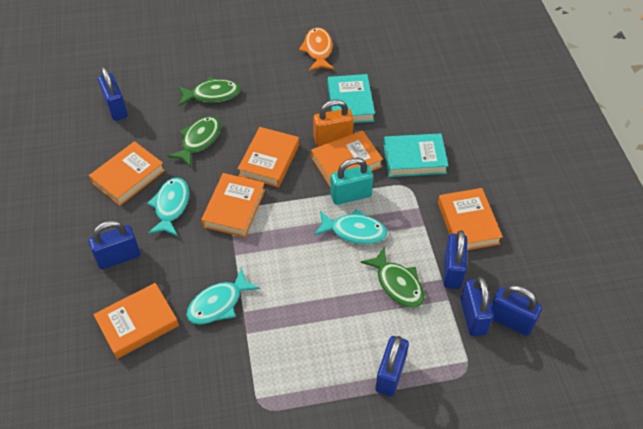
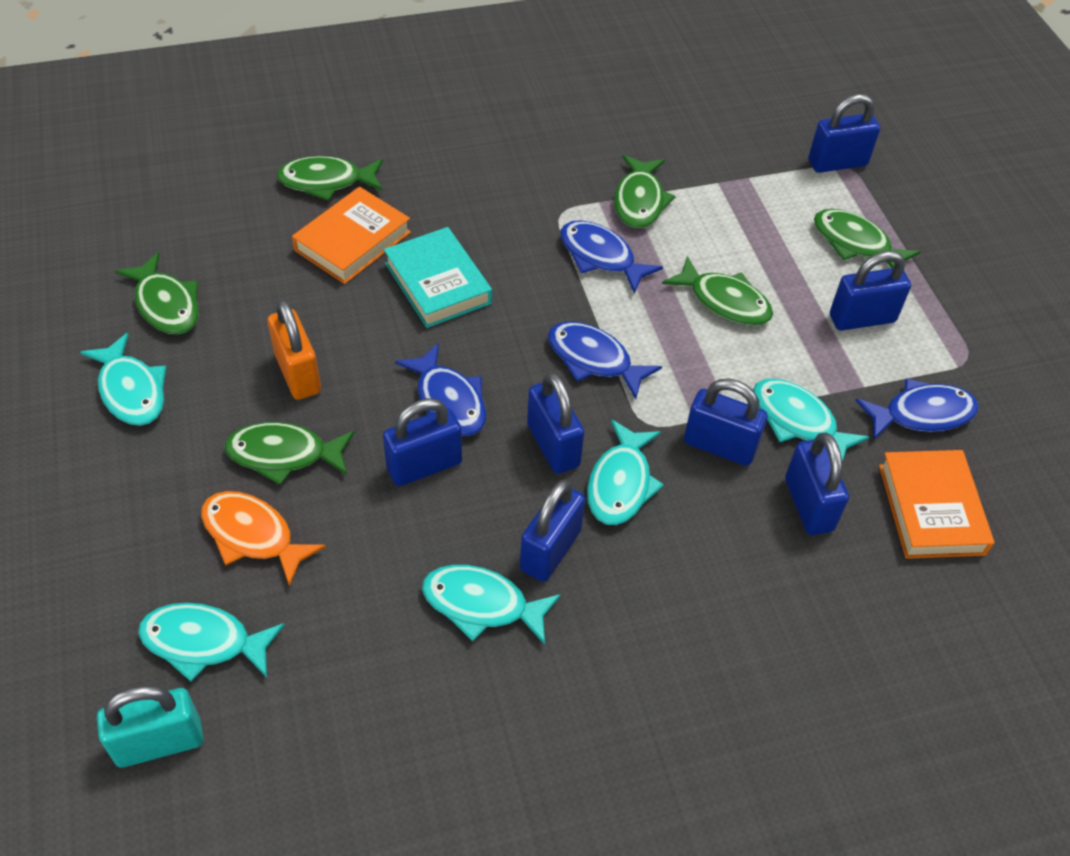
blue fish: 0 -> 4
blue padlock: 6 -> 7
green fish: 3 -> 6
orange book: 6 -> 2
turquoise book: 2 -> 1
turquoise fish: 3 -> 5

